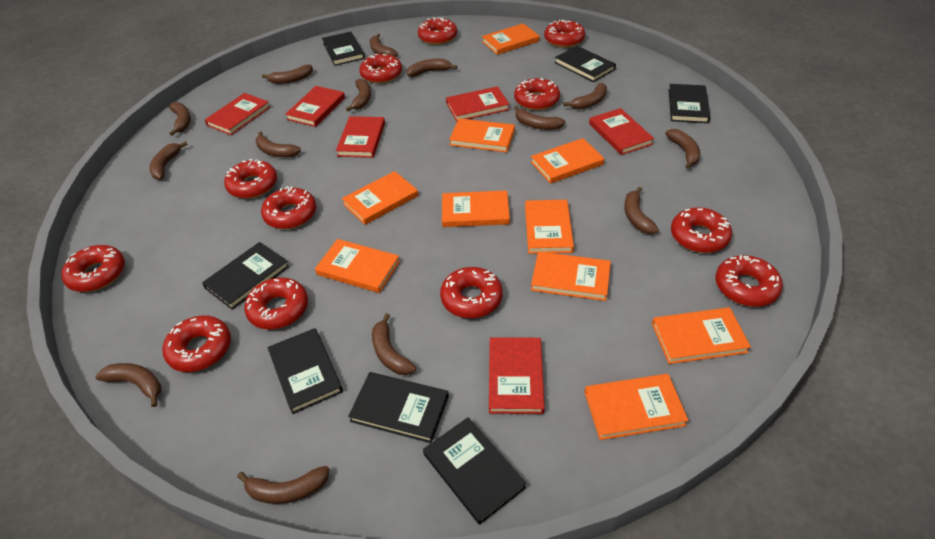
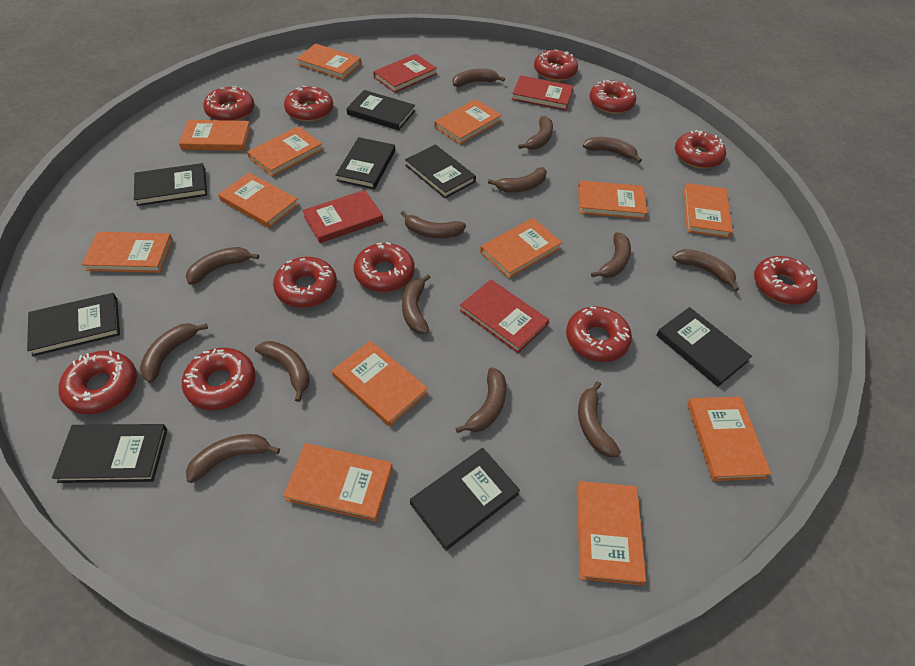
black book: 7 -> 8
orange book: 10 -> 13
red book: 6 -> 4
red donut: 12 -> 11

